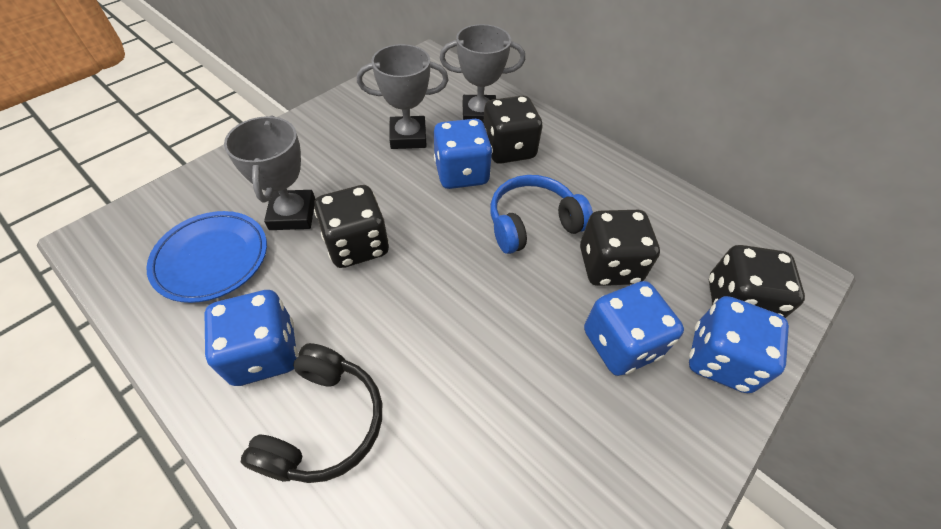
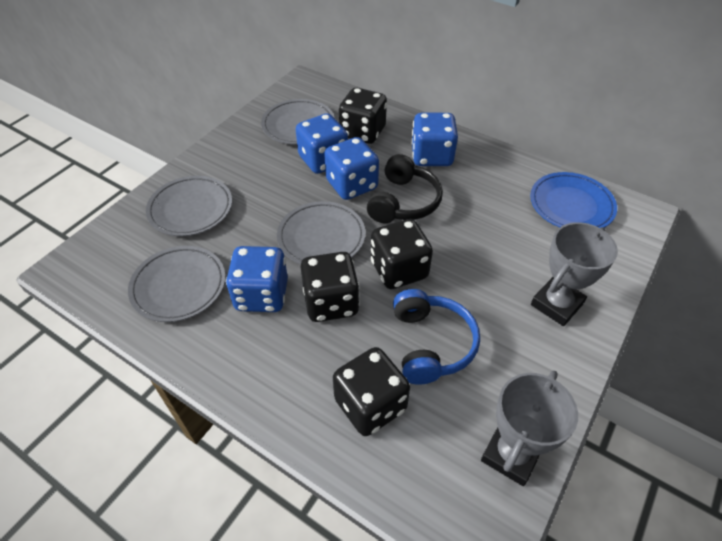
grey plate: 0 -> 4
grey trophy: 3 -> 2

